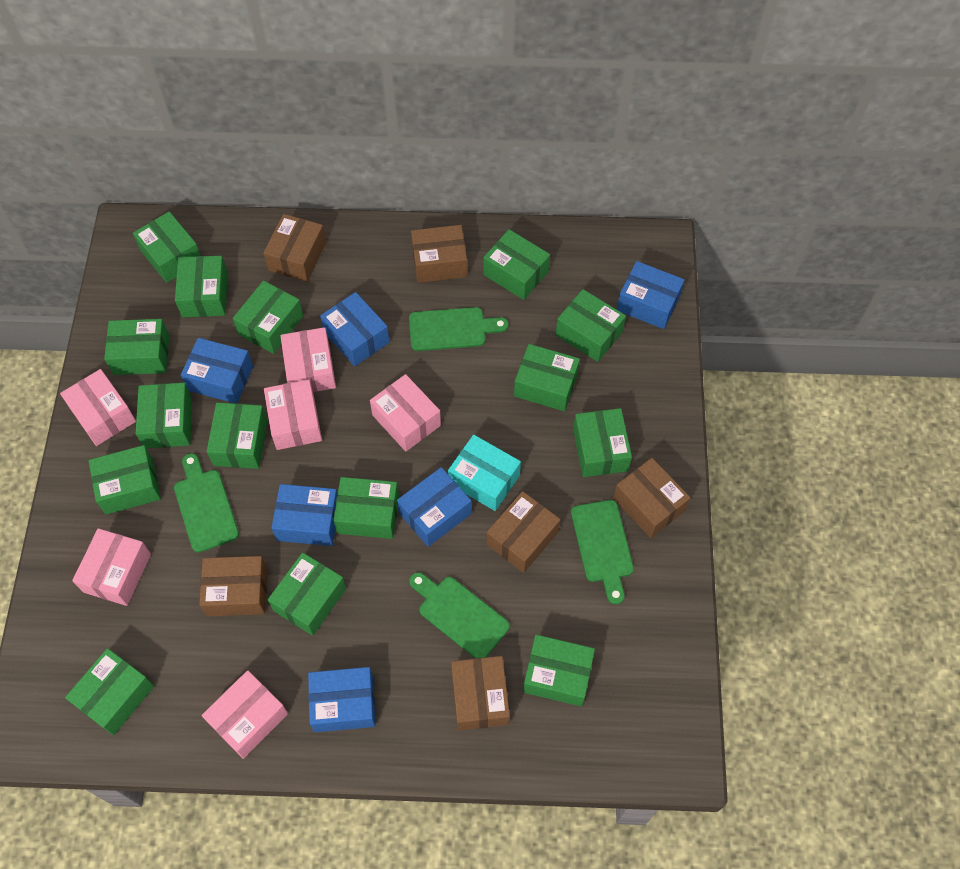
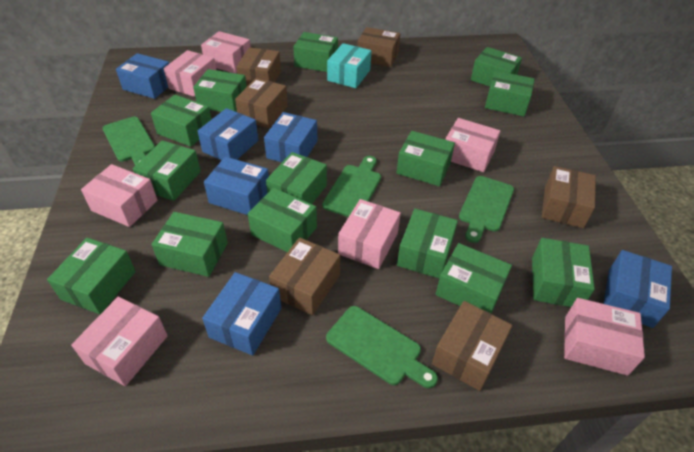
green box: 15 -> 14
pink box: 6 -> 7

